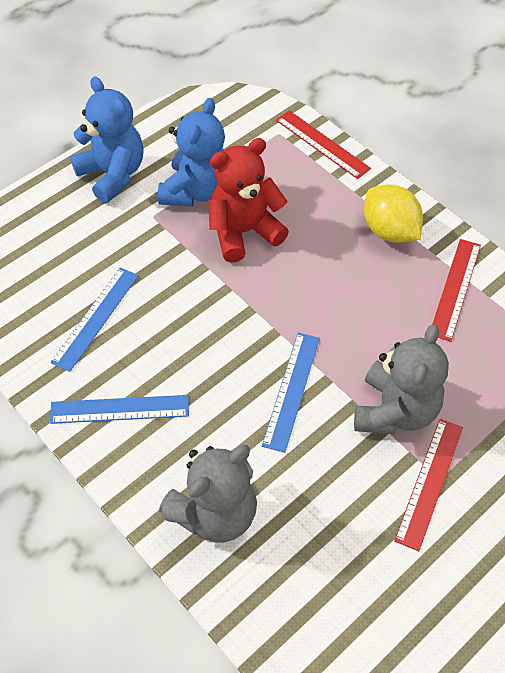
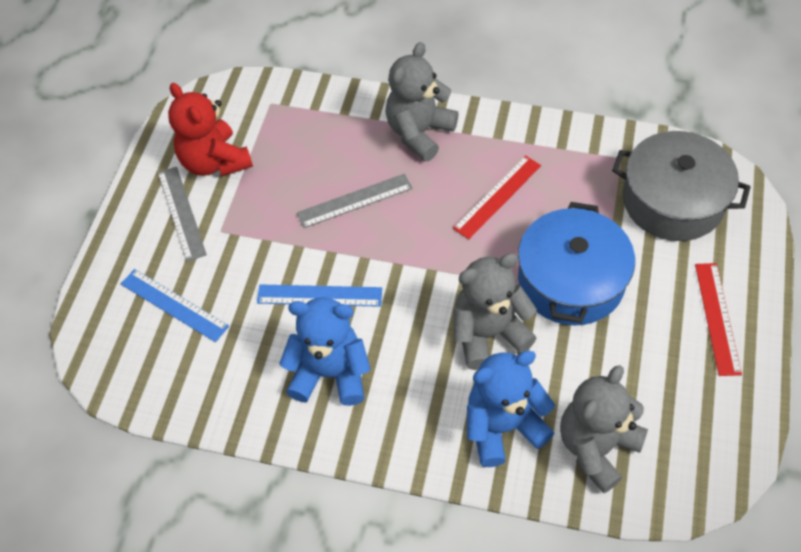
blue pot: 0 -> 1
blue ruler: 3 -> 2
grey pot: 0 -> 1
grey ruler: 0 -> 2
grey teddy bear: 2 -> 3
red ruler: 3 -> 2
yellow lemon: 1 -> 0

